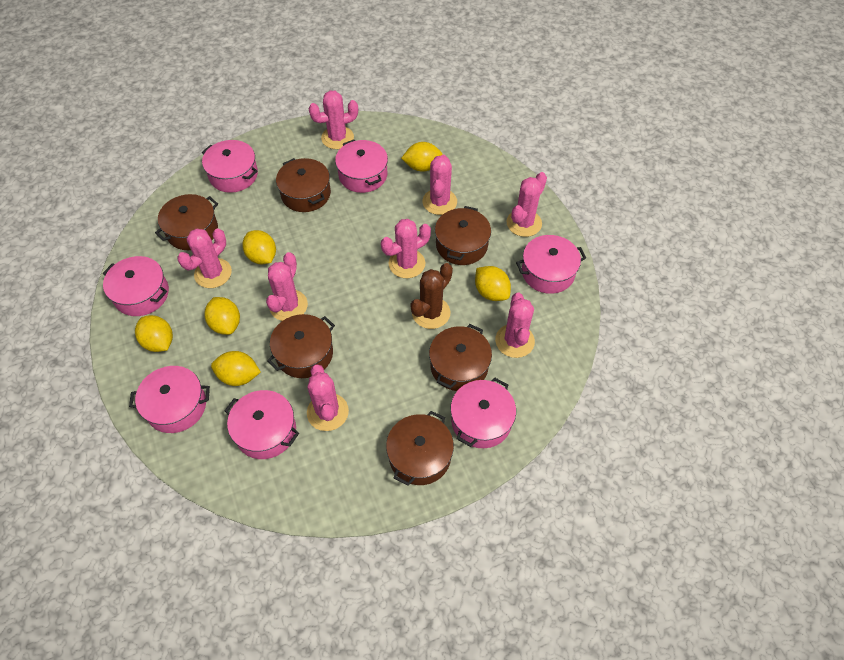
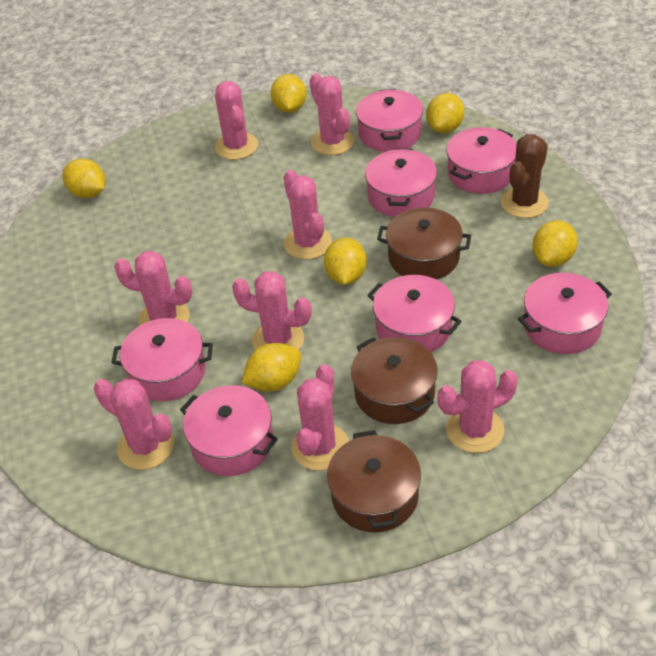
brown pot: 6 -> 3

